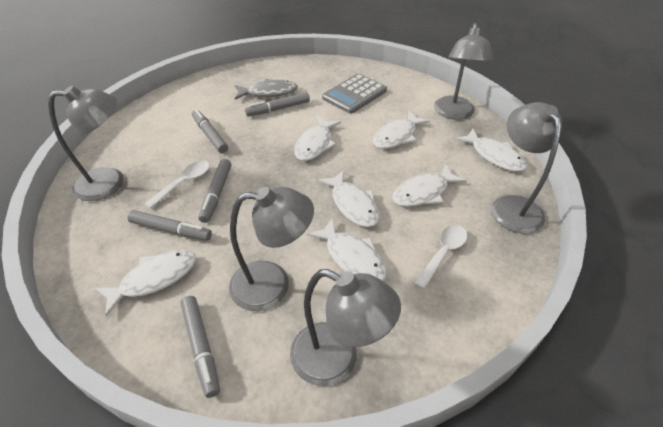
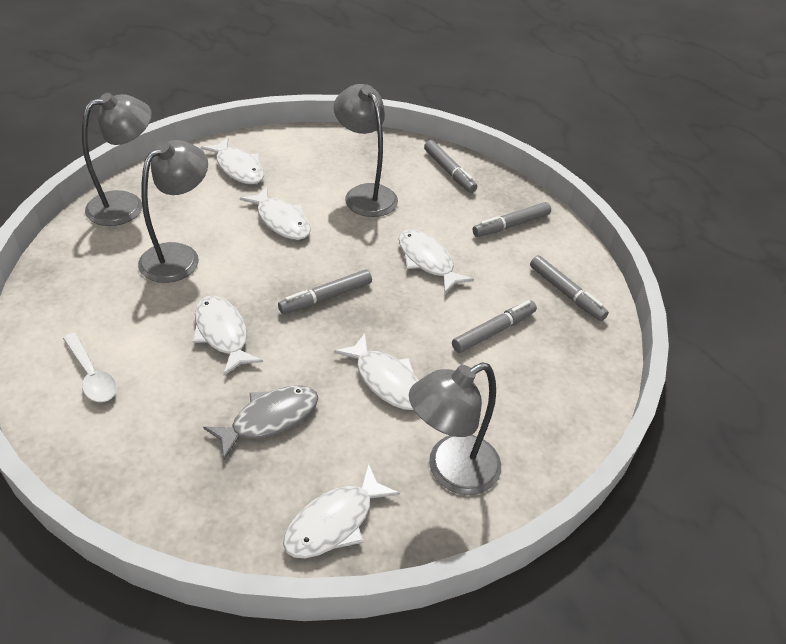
grey calculator: 1 -> 0
grey lamp: 5 -> 4
white fish: 7 -> 6
white spoon: 2 -> 1

